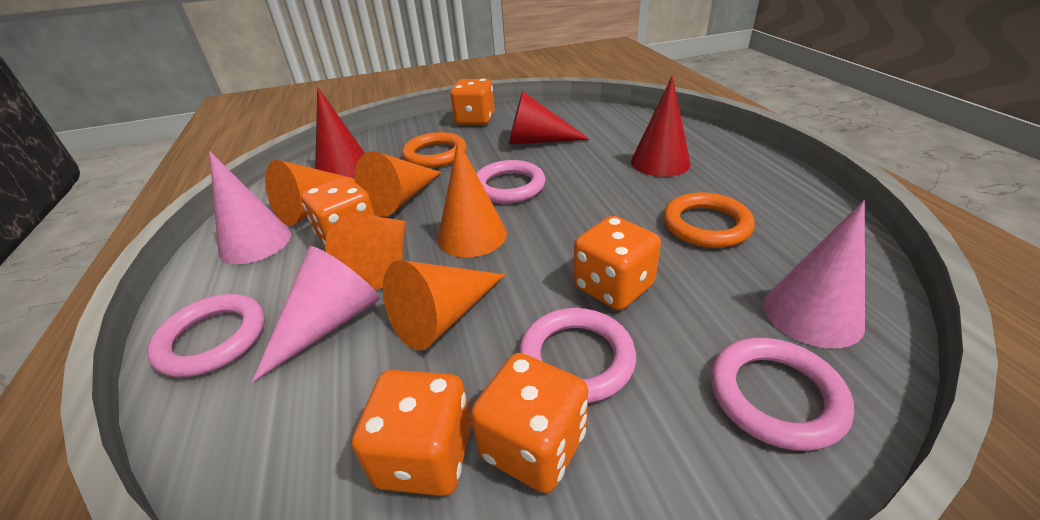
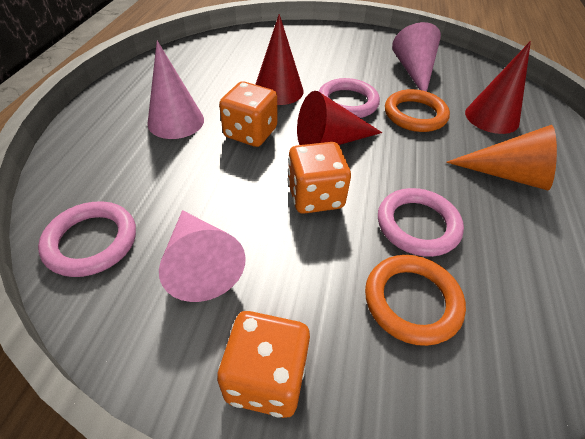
orange cone: 5 -> 1
orange dice: 5 -> 3
pink ring: 4 -> 3

